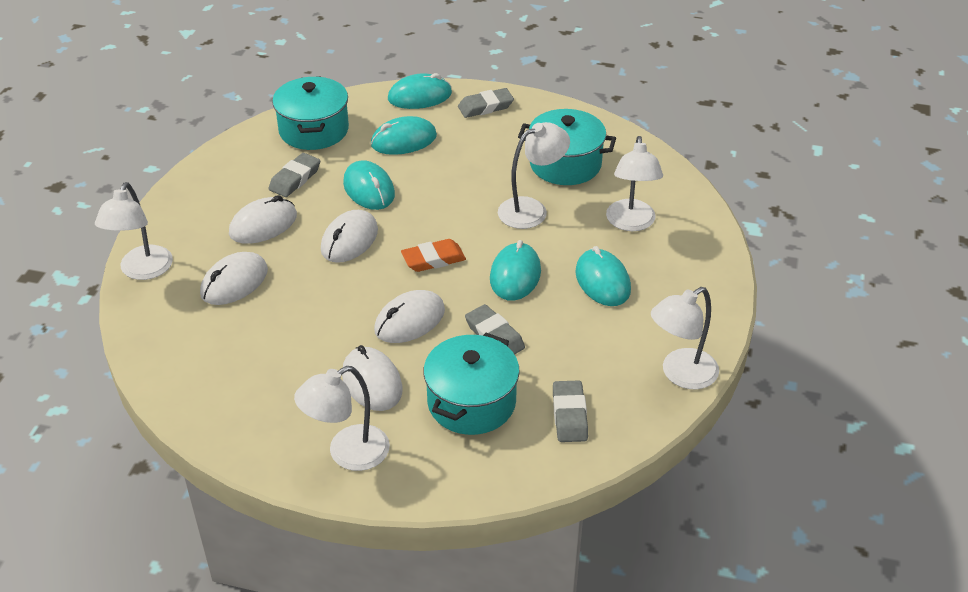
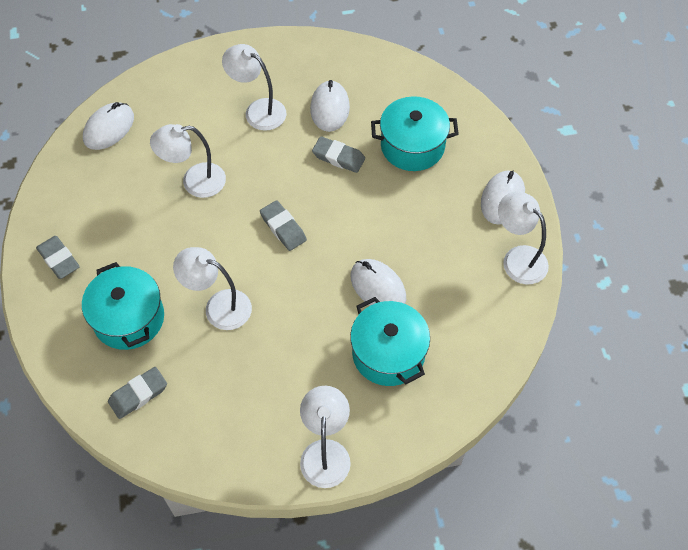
orange eraser: 1 -> 0
turquoise mouse: 5 -> 0
white mouse: 5 -> 4

